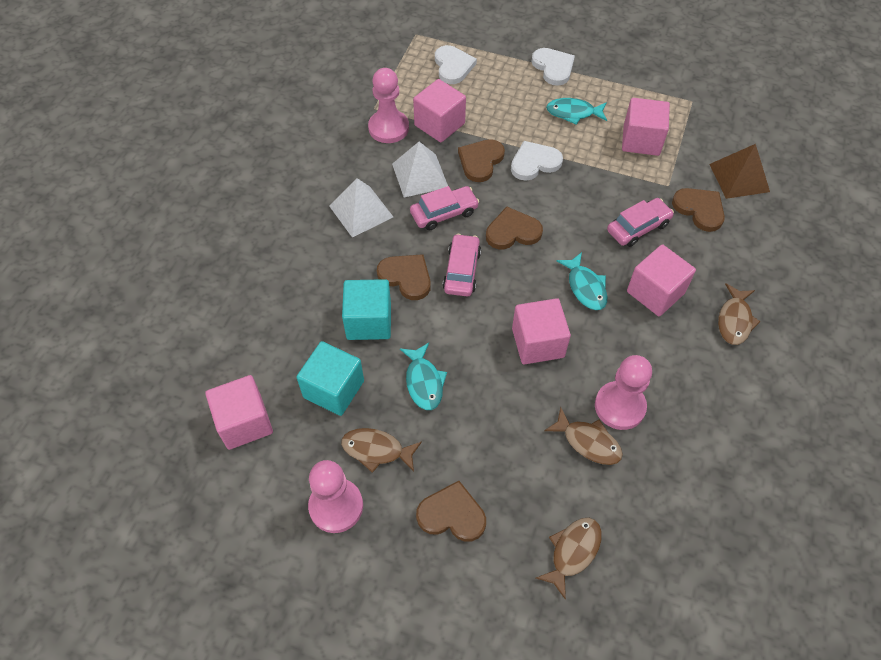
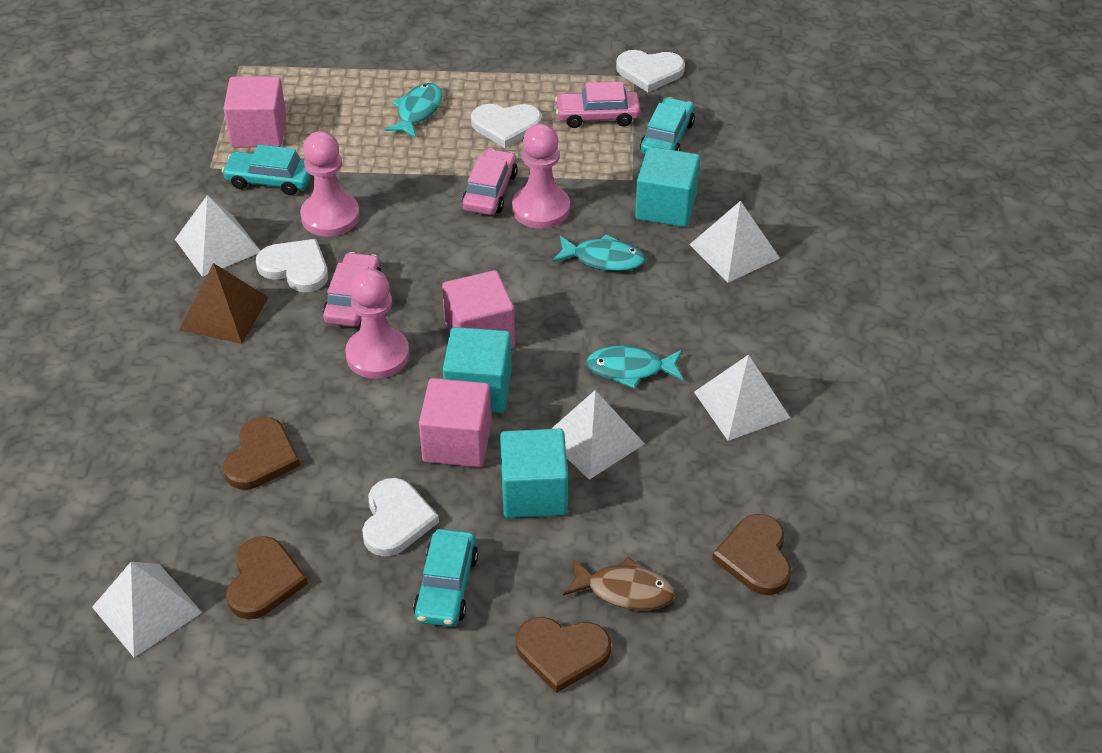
brown fish: 4 -> 1
brown heart: 5 -> 4
pink cube: 5 -> 3
turquoise car: 0 -> 3
turquoise cube: 2 -> 3
white heart: 3 -> 4
white pyramid: 2 -> 5

